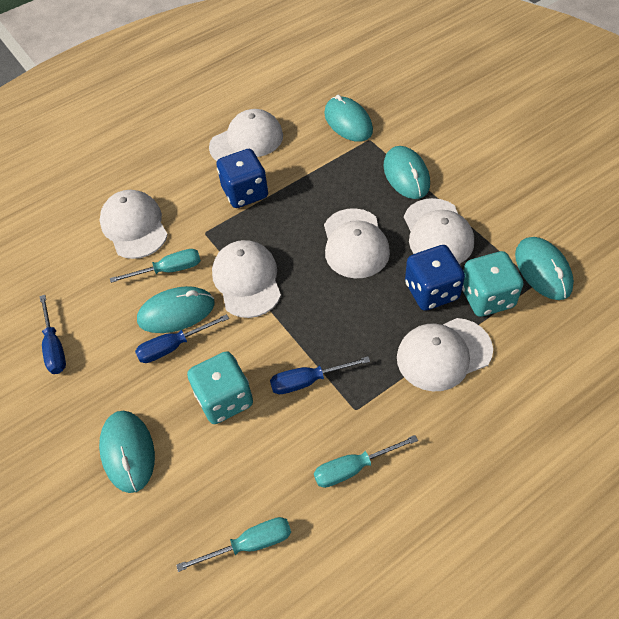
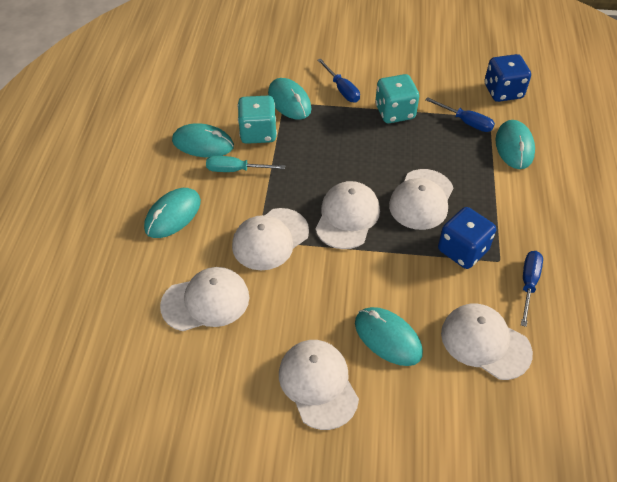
turquoise screwdriver: 3 -> 1

